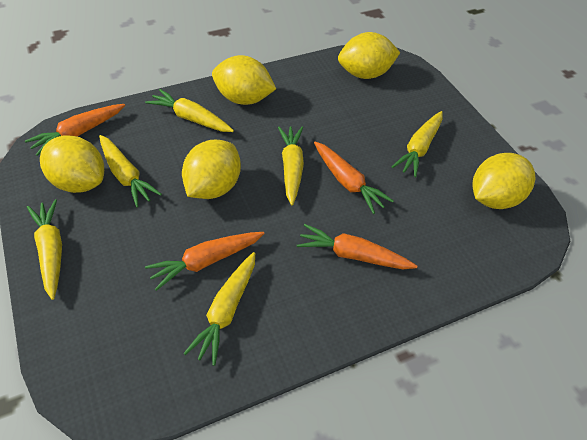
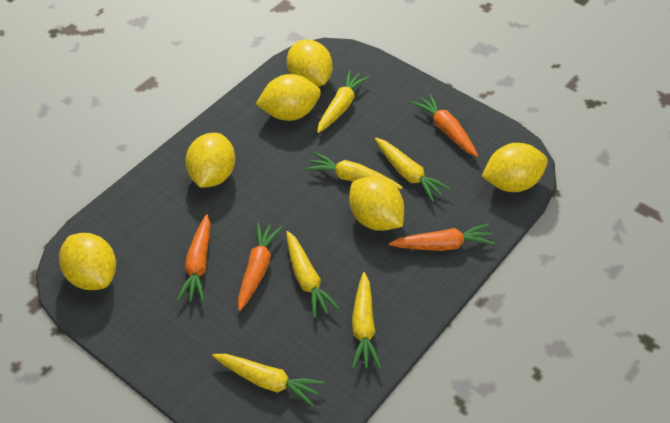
yellow lemon: 5 -> 6

